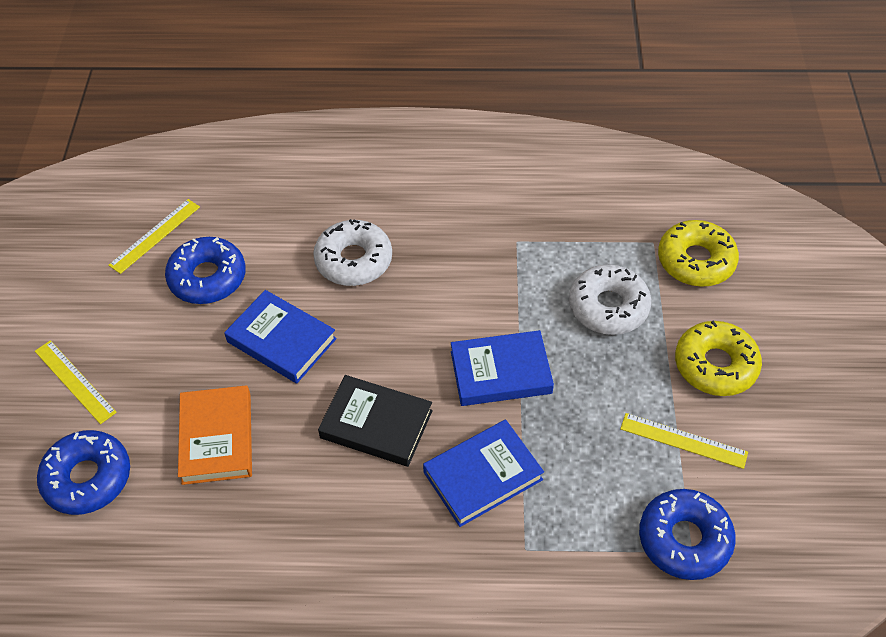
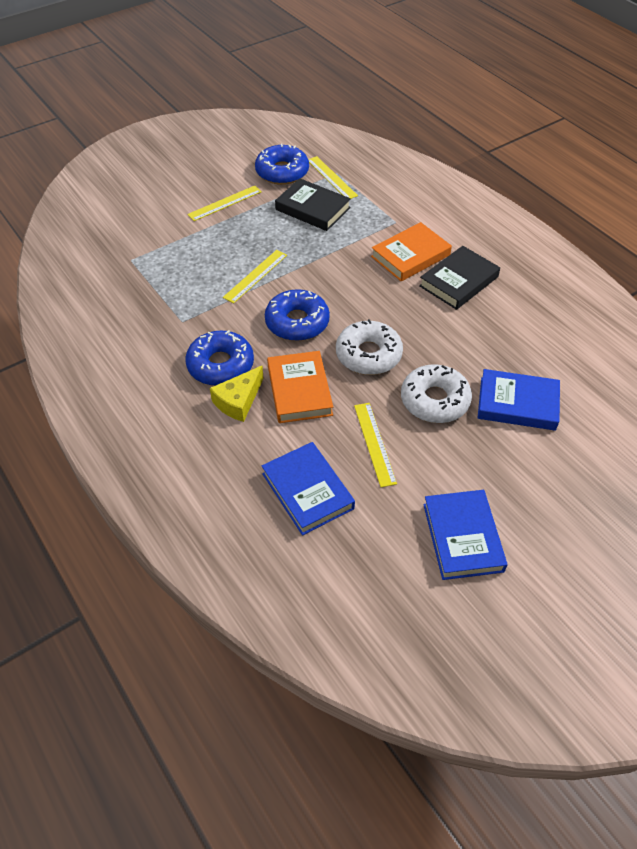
black book: 1 -> 2
orange book: 1 -> 2
yellow cheese: 0 -> 1
yellow donut: 2 -> 0
yellow ruler: 3 -> 4

